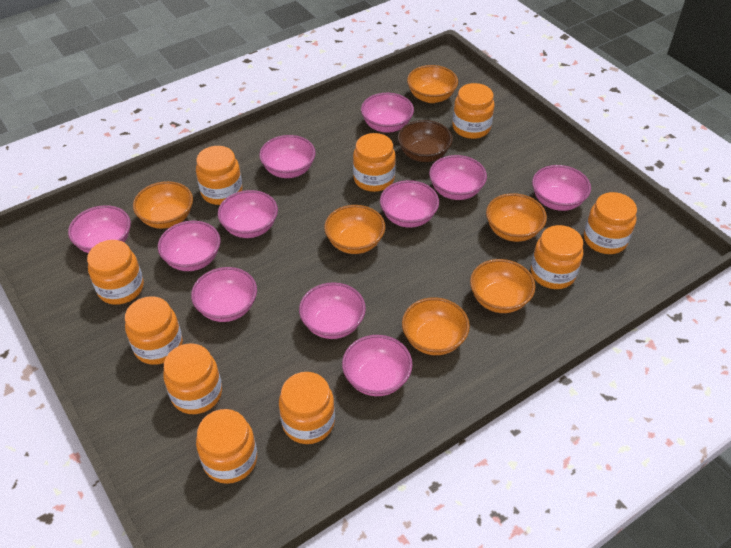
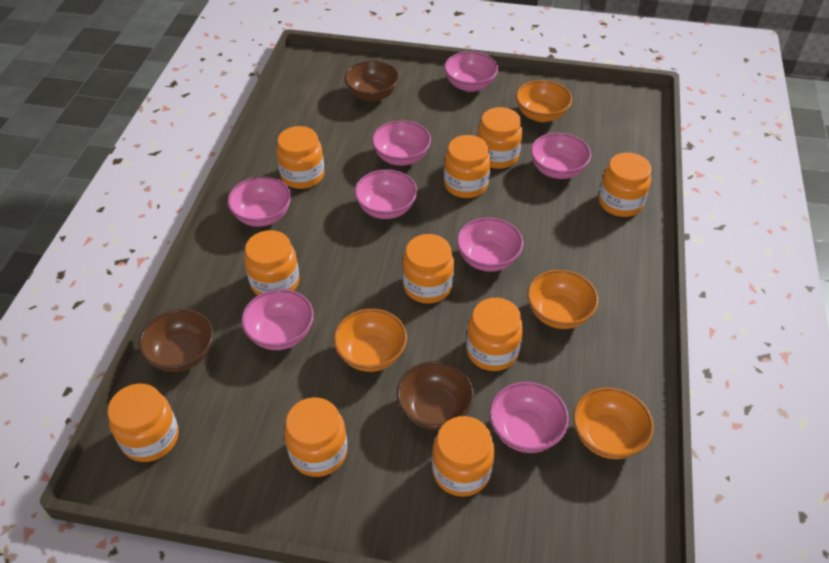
brown bowl: 1 -> 3
orange bowl: 6 -> 4
pink bowl: 11 -> 8

